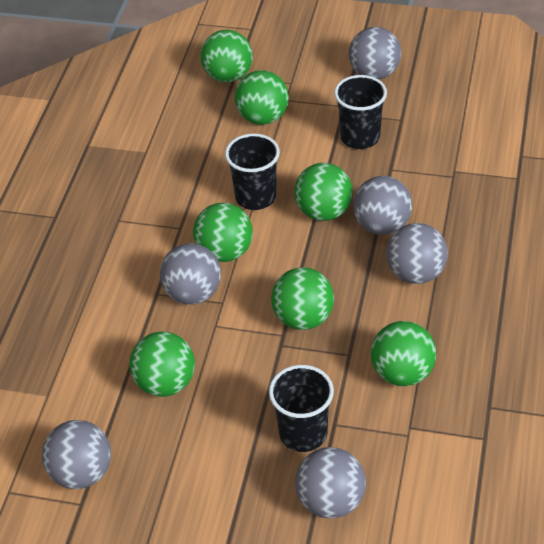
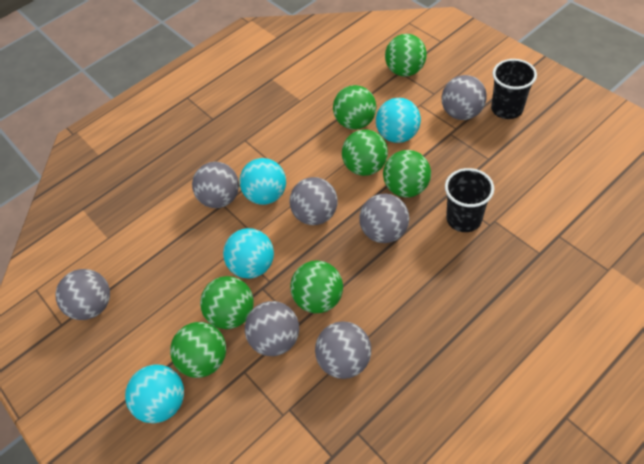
black cup: 3 -> 2
grey ball: 6 -> 7
turquoise ball: 0 -> 4

